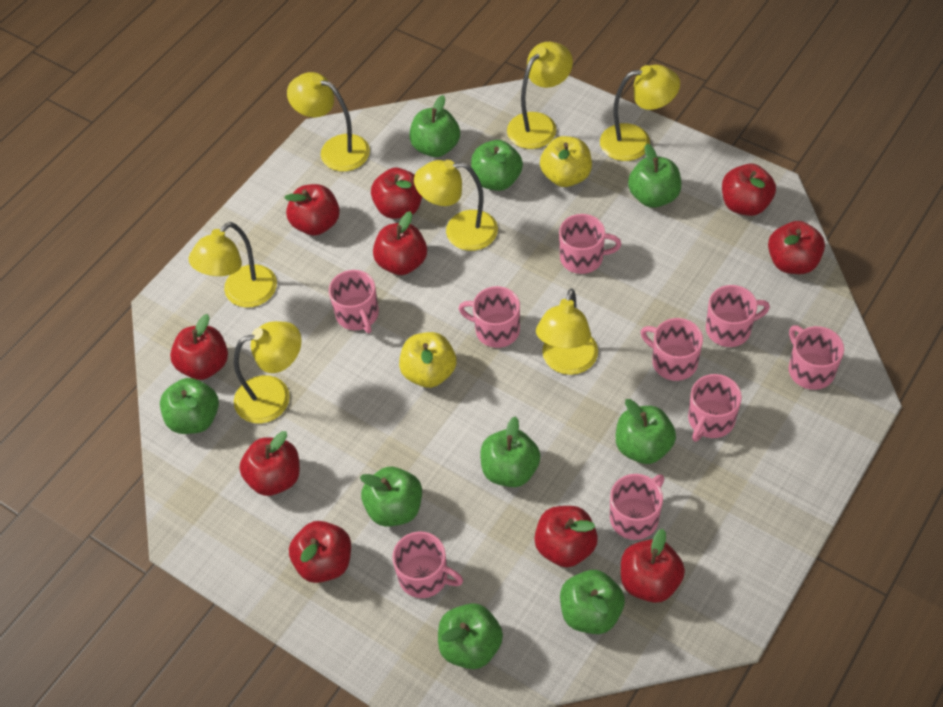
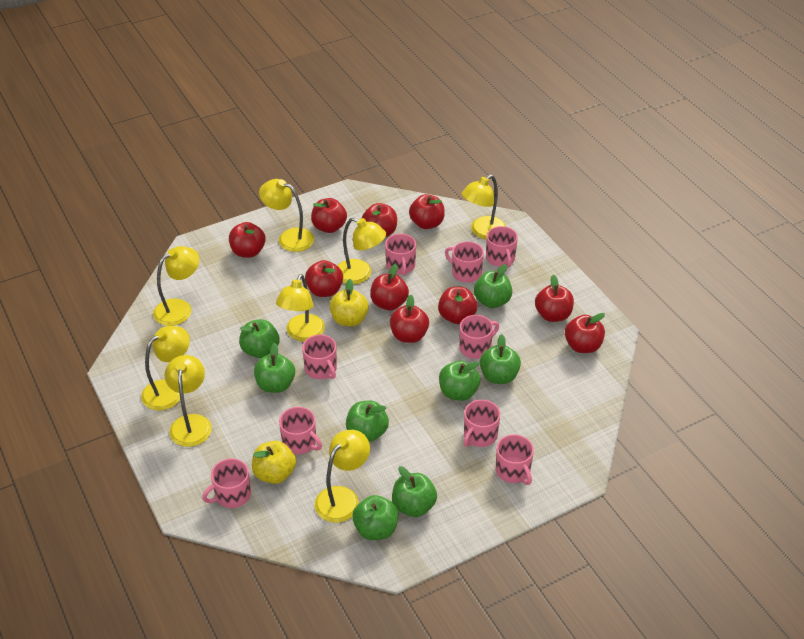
green apple: 9 -> 8
yellow lamp: 7 -> 8

